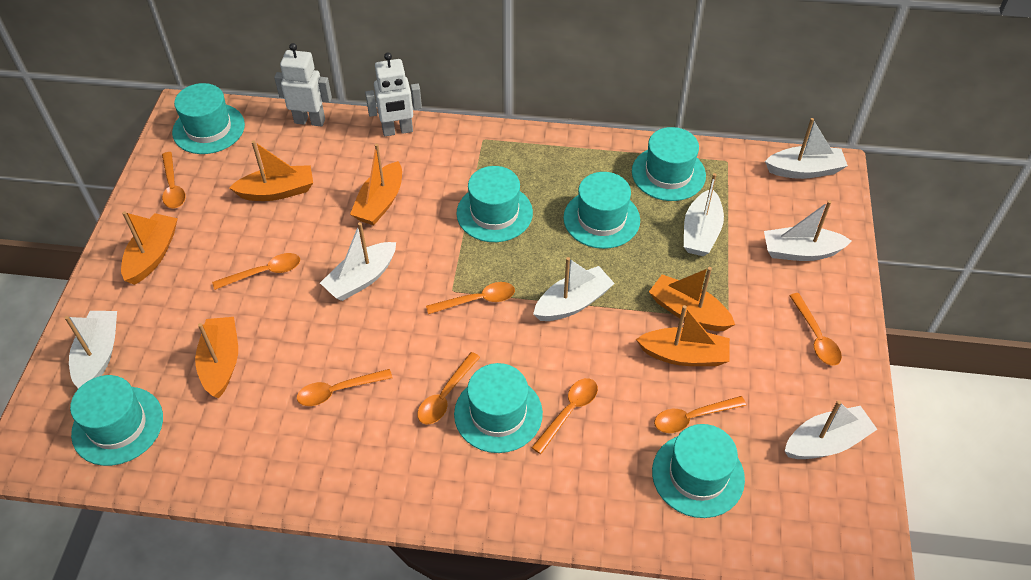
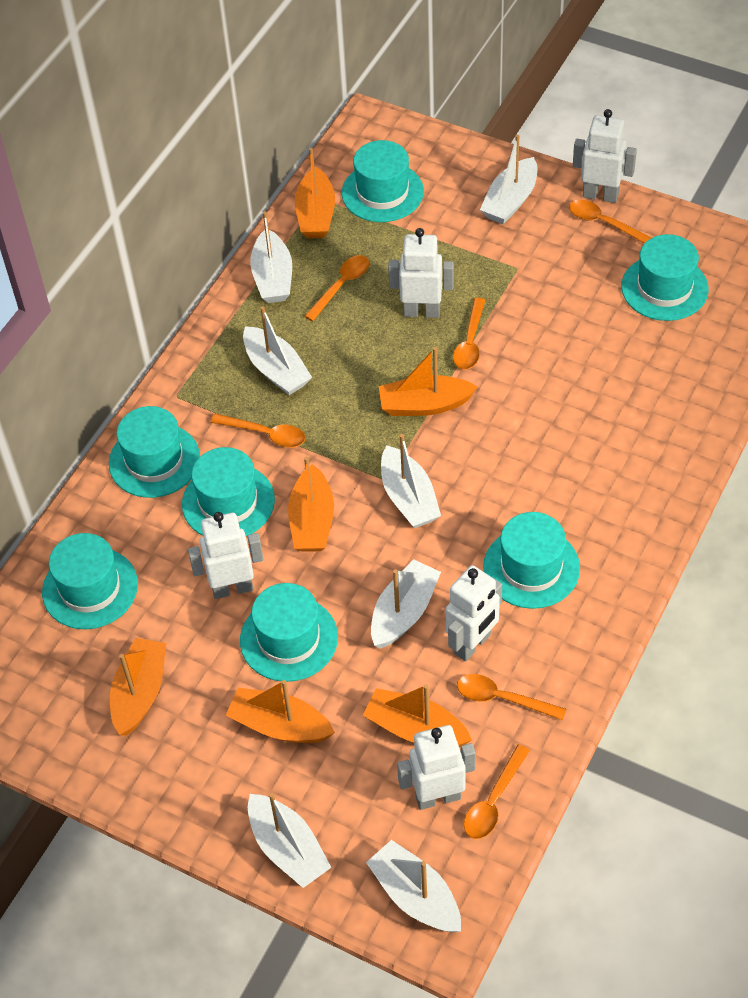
orange spoon: 8 -> 6
white robot: 2 -> 5

